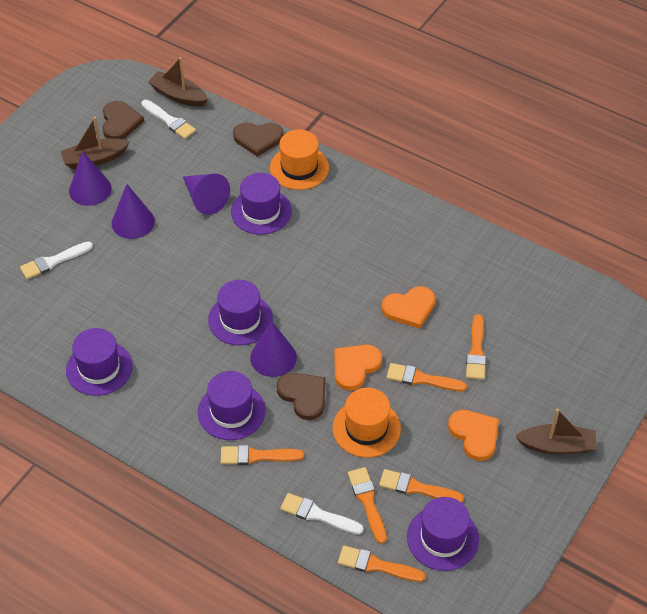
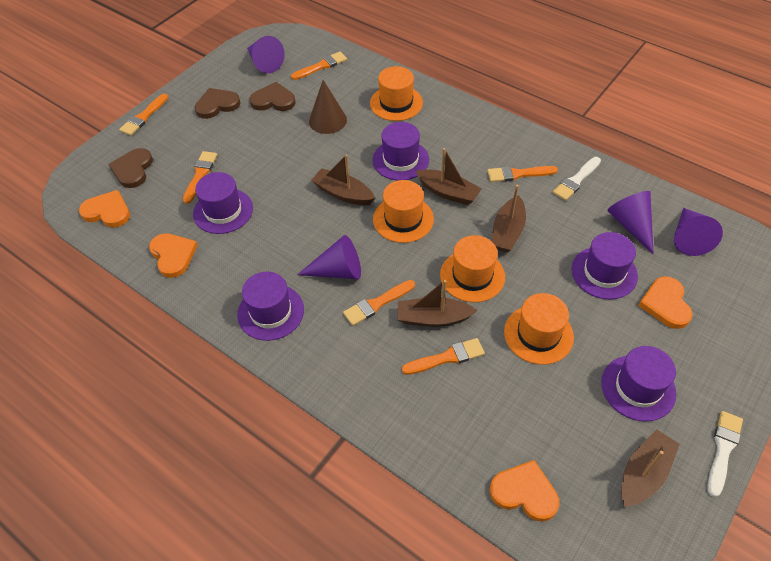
brown boat: 3 -> 5
brown cone: 0 -> 1
orange hat: 2 -> 4
orange heart: 3 -> 4
white brush: 3 -> 2

